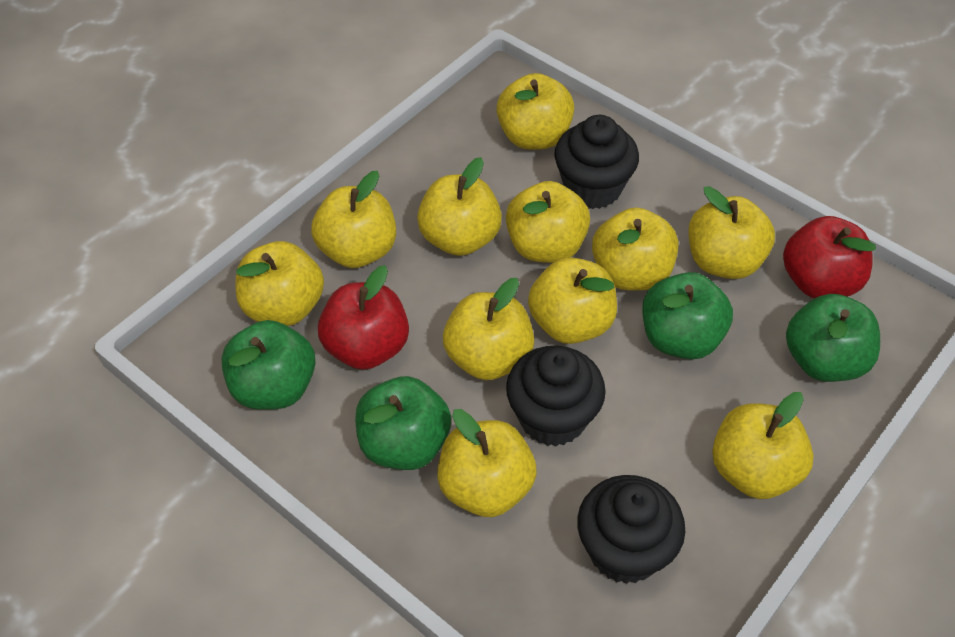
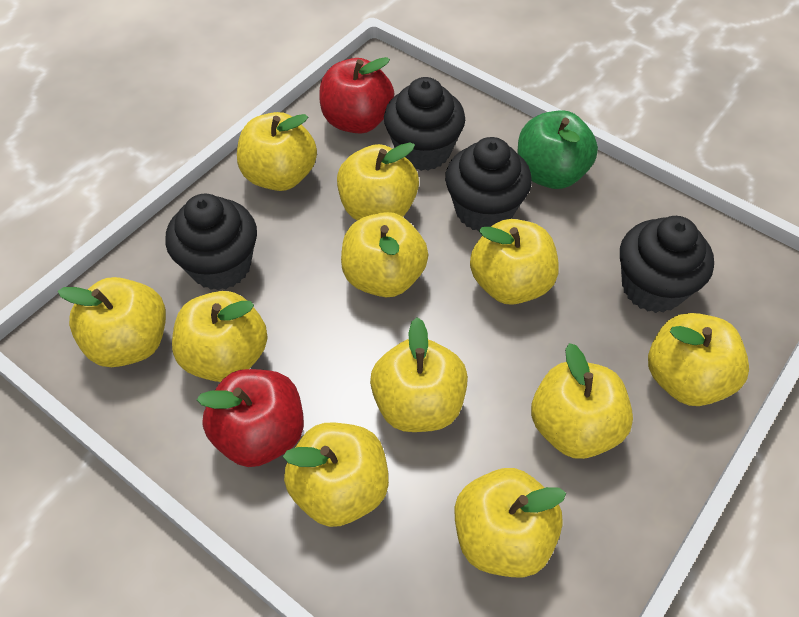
black cupcake: 3 -> 4
green apple: 4 -> 1

